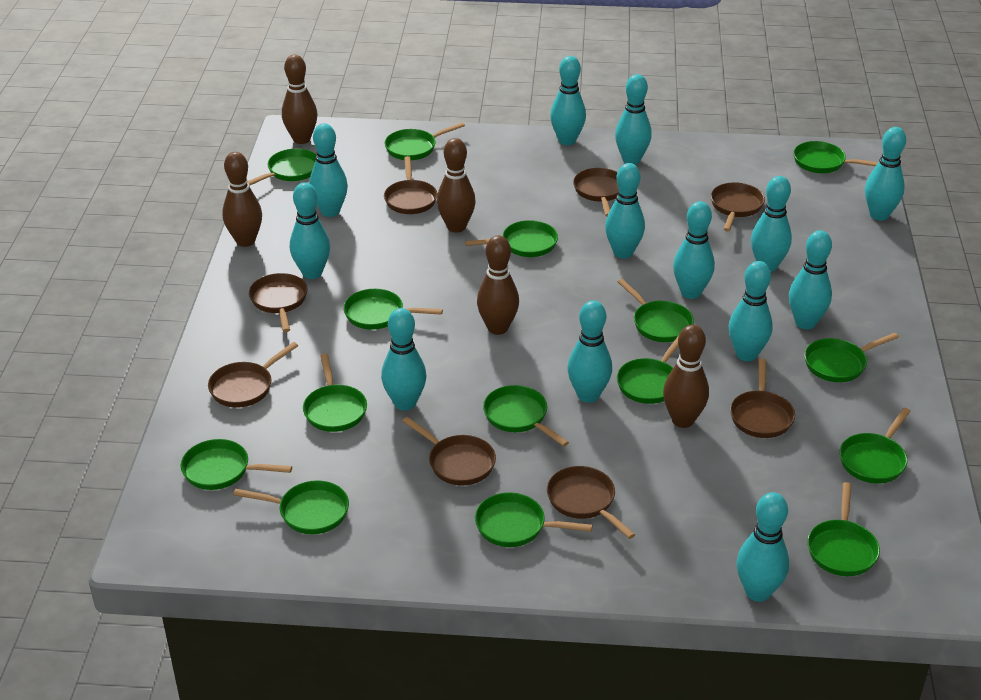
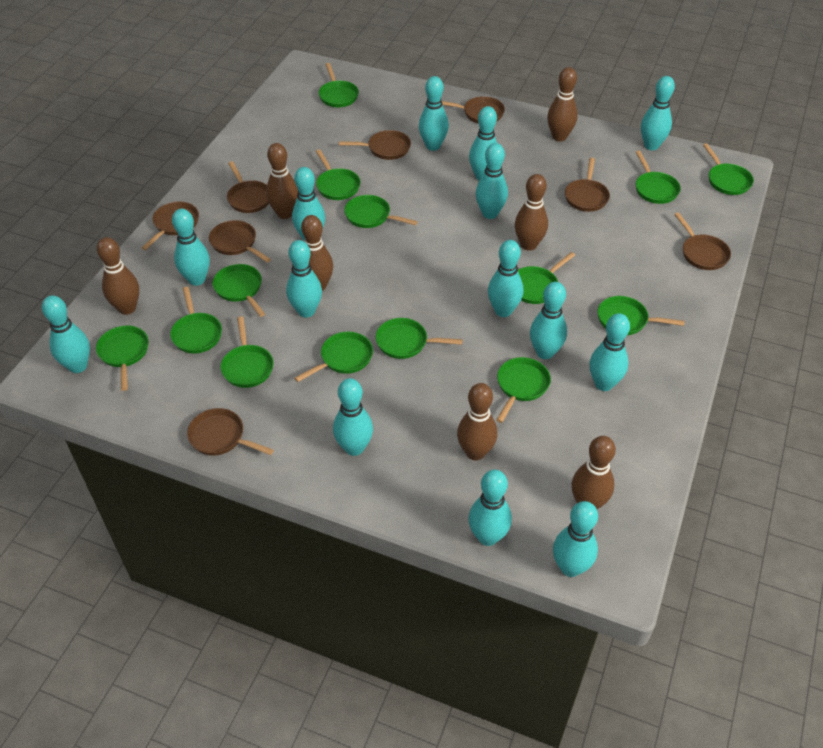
brown bowling pin: 5 -> 7
green pan: 15 -> 14
turquoise bowling pin: 13 -> 14

